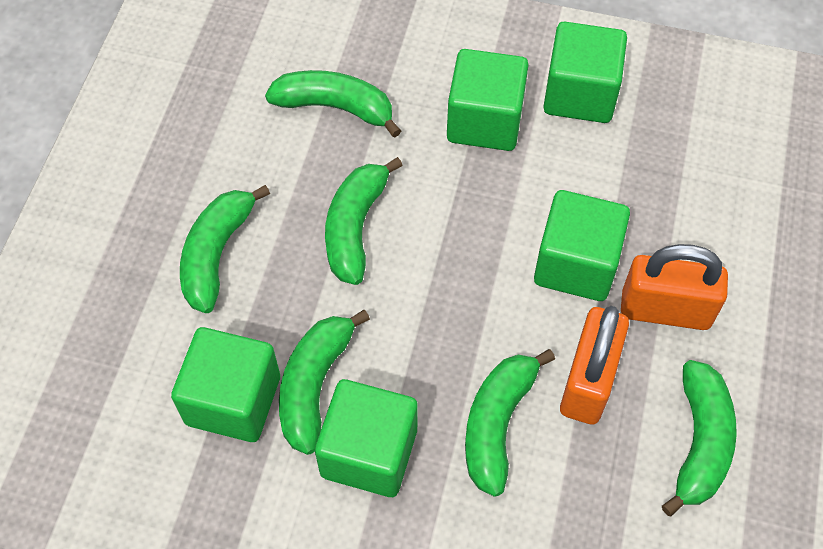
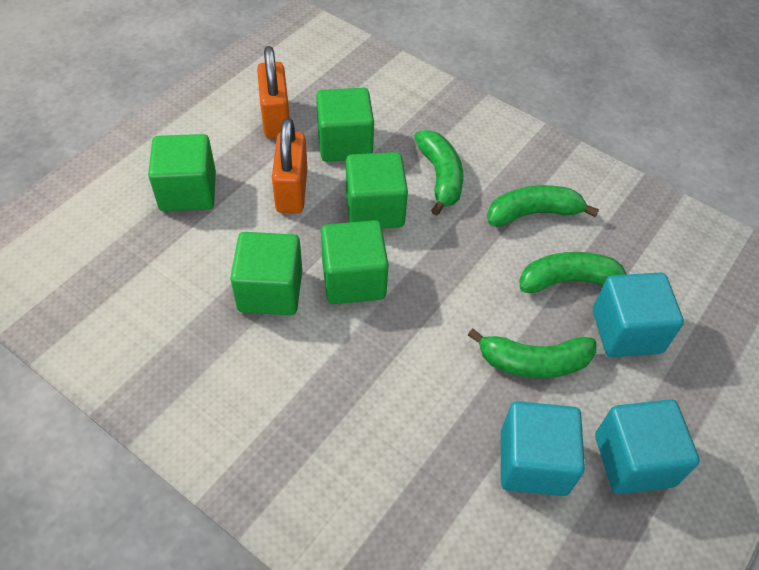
green banana: 6 -> 4
turquoise cube: 0 -> 3

